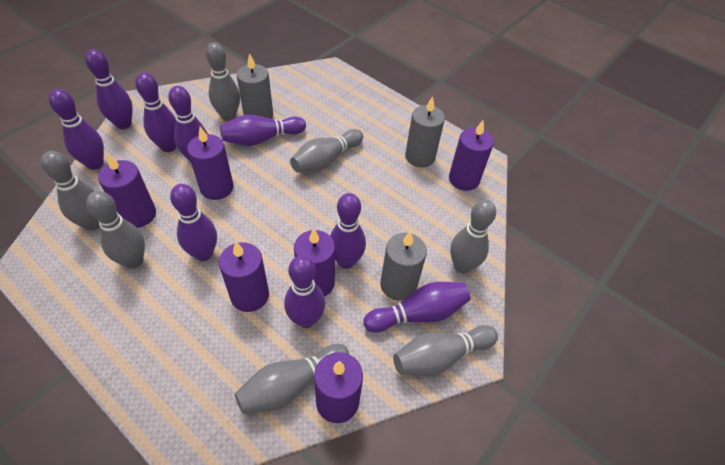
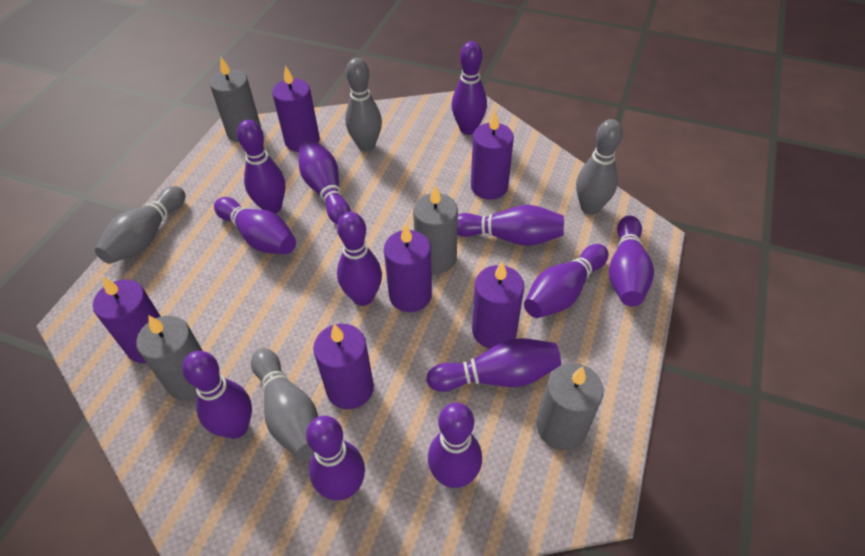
grey bowling pin: 7 -> 4
grey candle: 3 -> 4
purple bowling pin: 9 -> 12

